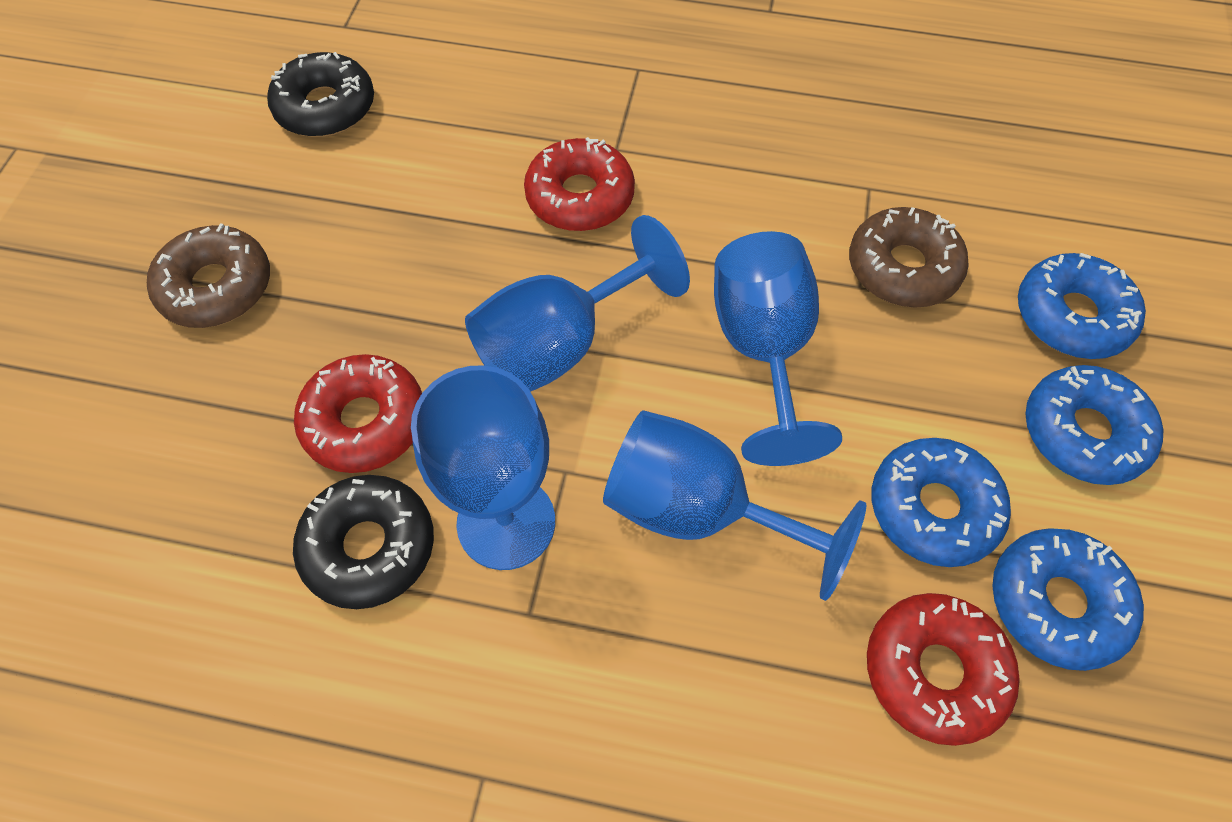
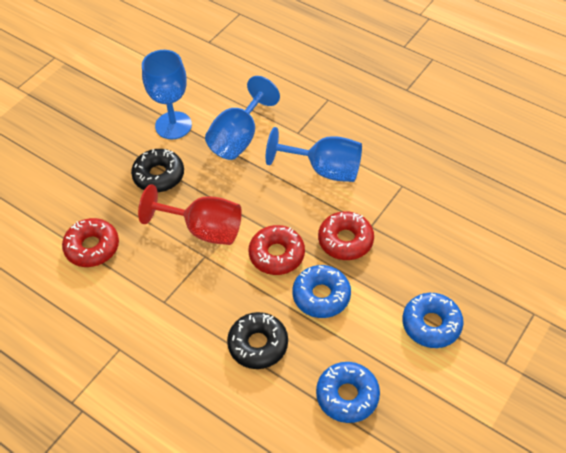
blue donut: 4 -> 3
blue goblet: 4 -> 3
brown donut: 2 -> 0
red goblet: 0 -> 1

